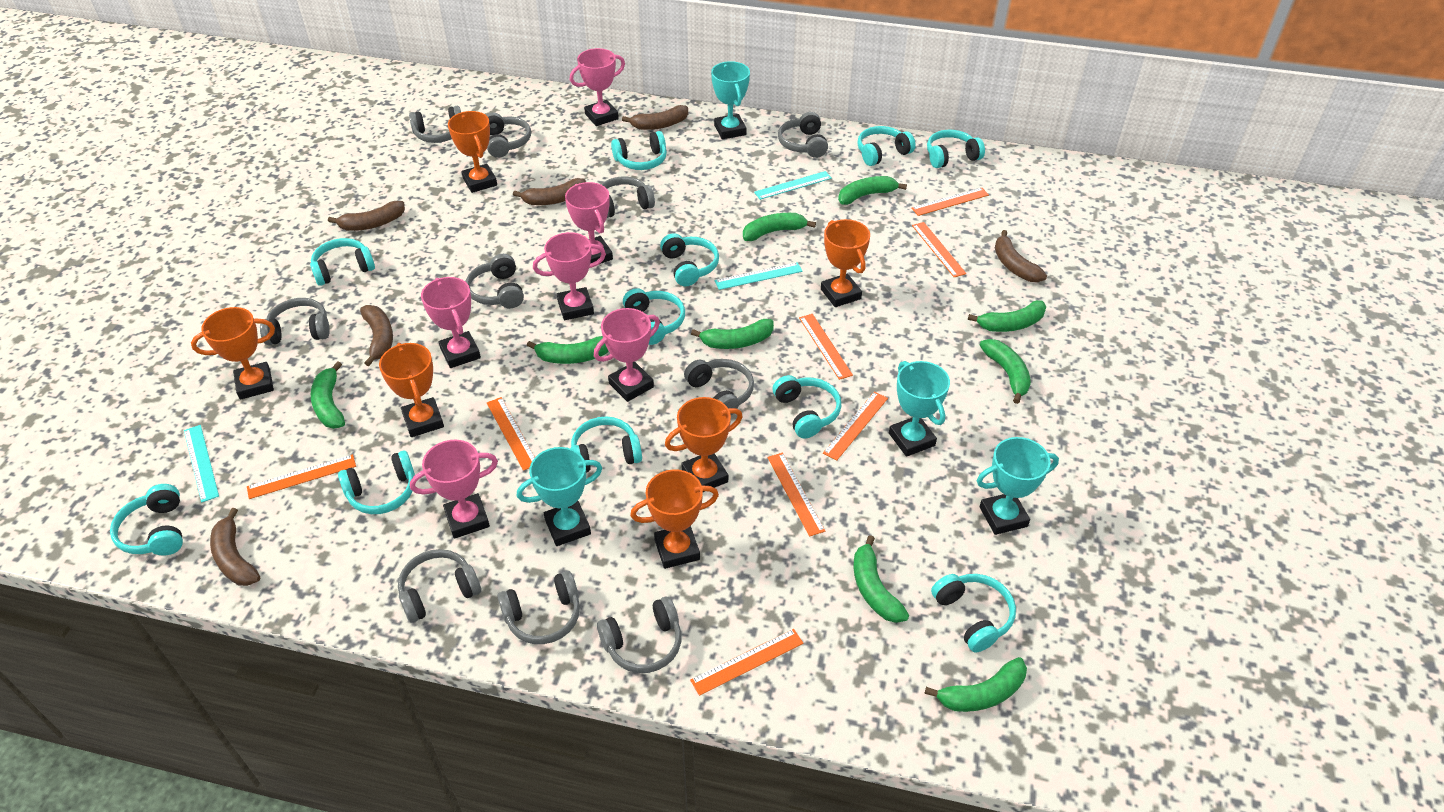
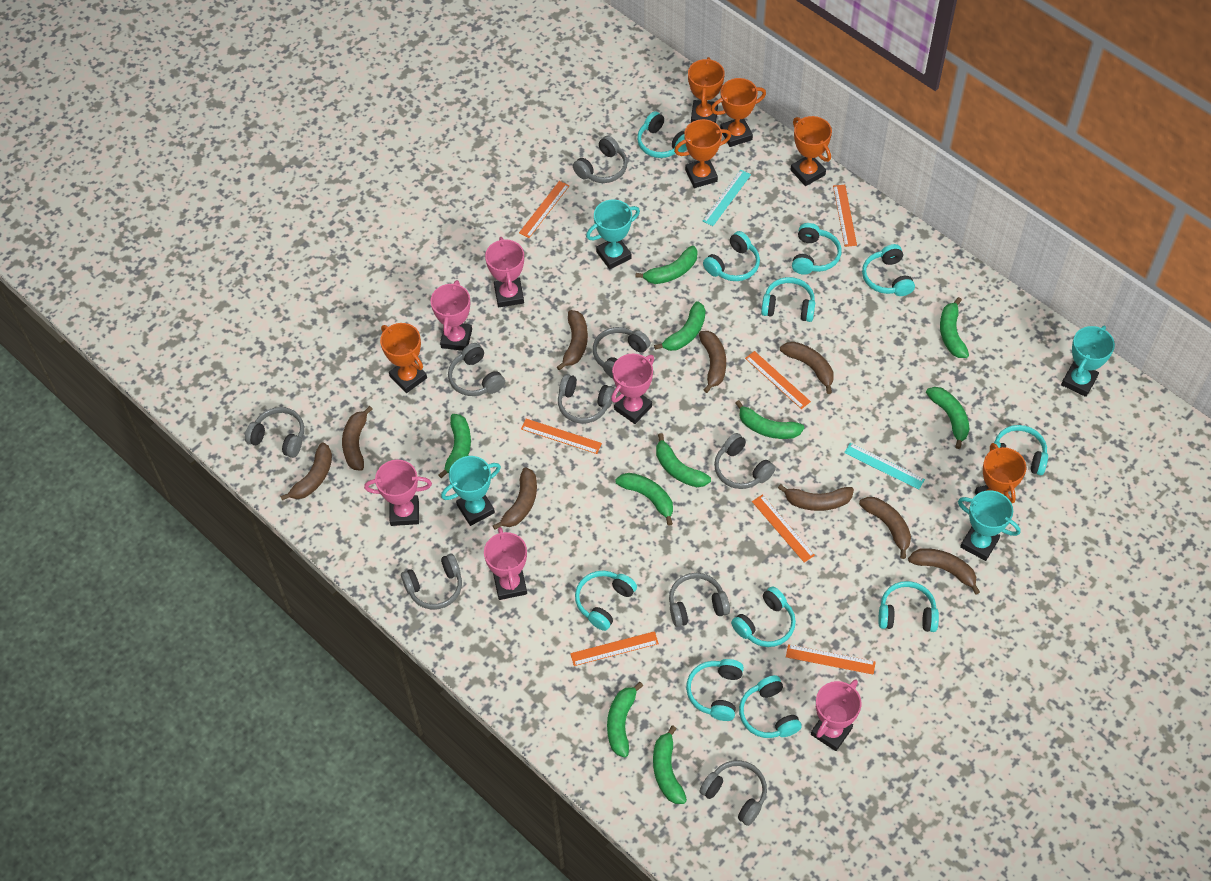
brown banana: 6 -> 9
green banana: 9 -> 10
grey headphones: 10 -> 9
orange ruler: 8 -> 7
turquoise ruler: 3 -> 2

